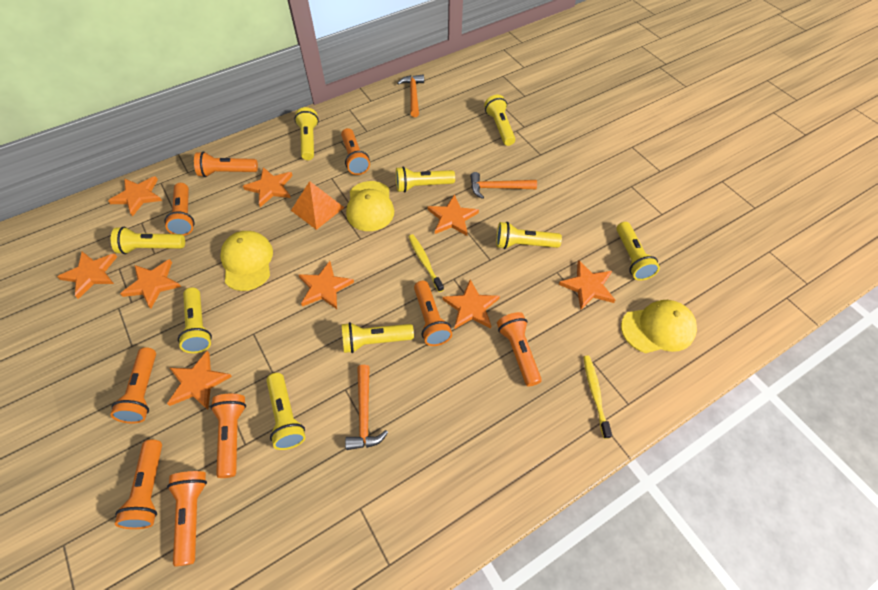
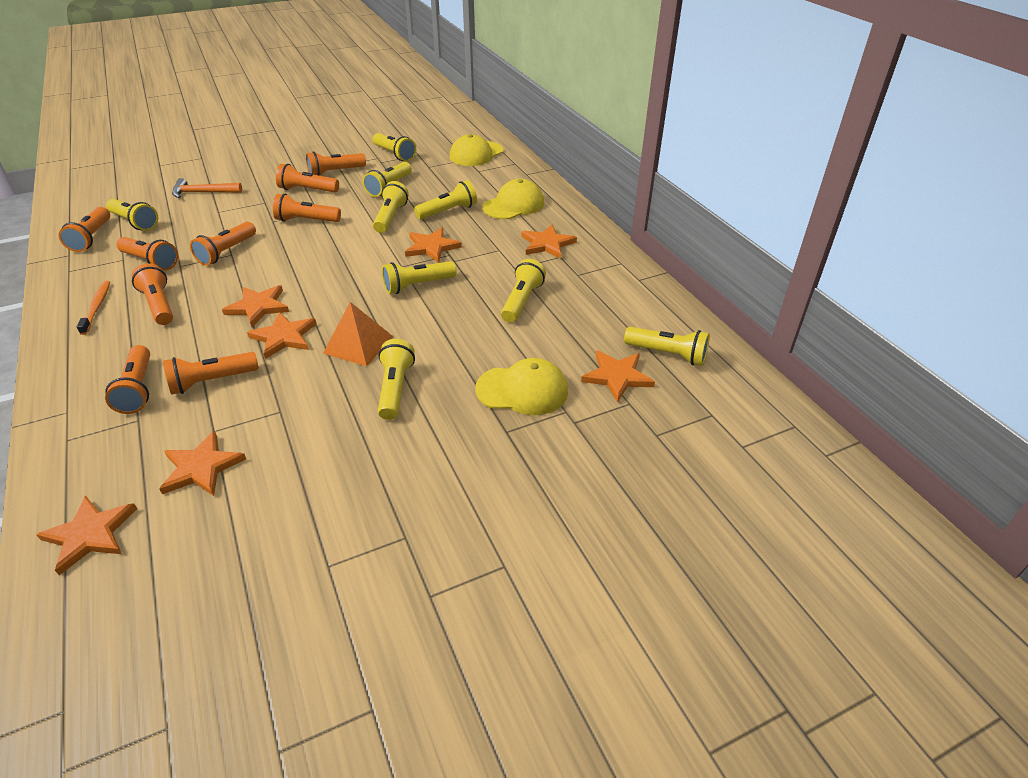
orange hammer: 3 -> 1
orange star: 9 -> 7
orange toothbrush: 0 -> 1
yellow toothbrush: 2 -> 0

